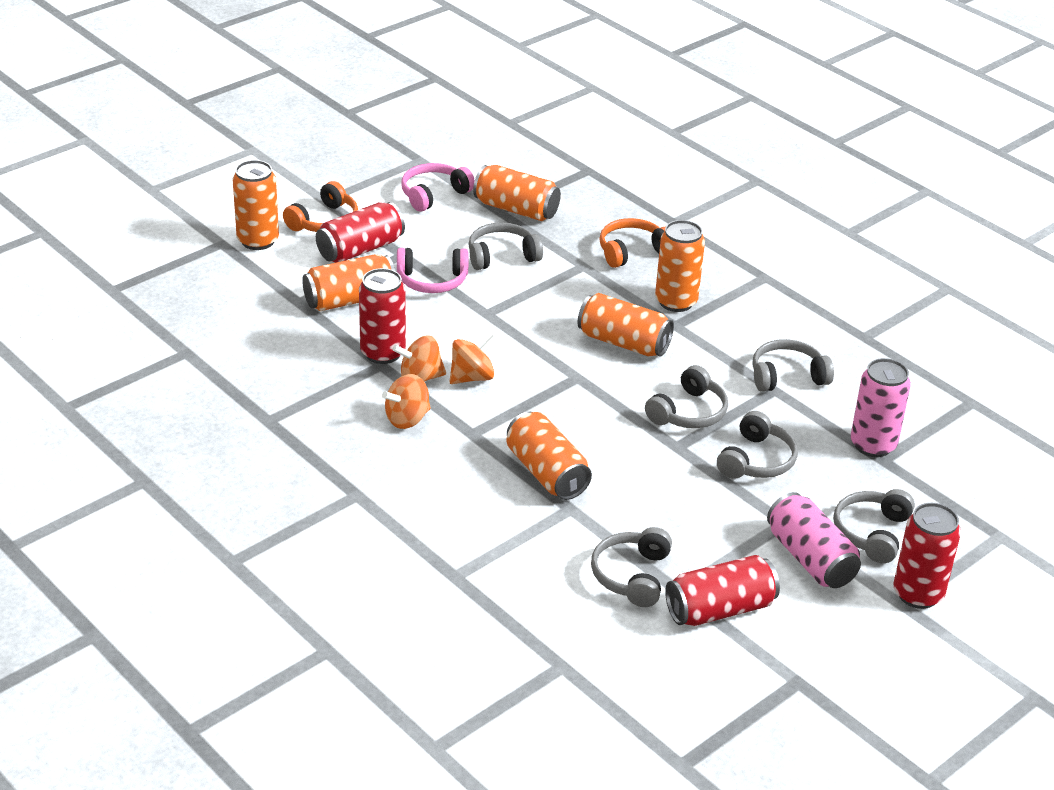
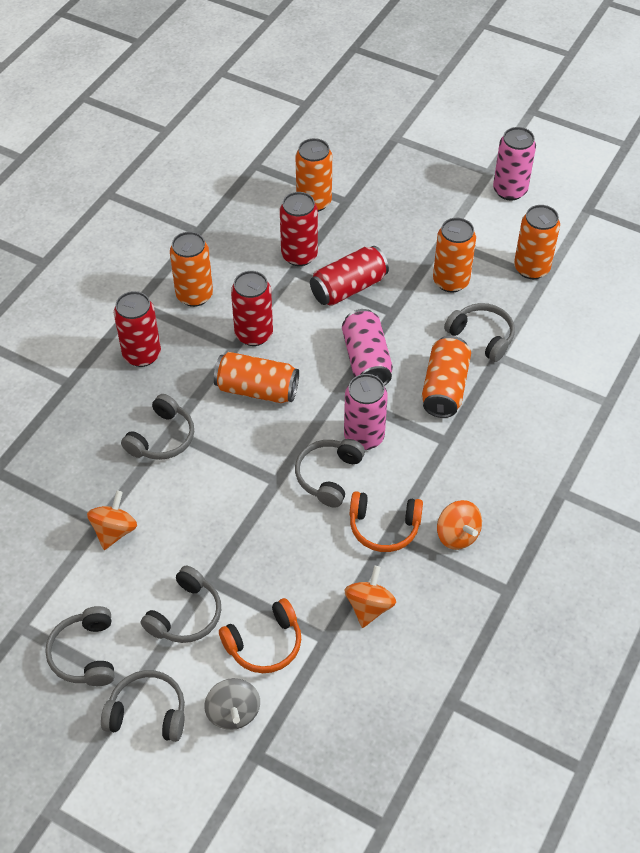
grey spinning top: 0 -> 1
pink can: 2 -> 3
pink headphones: 2 -> 0

